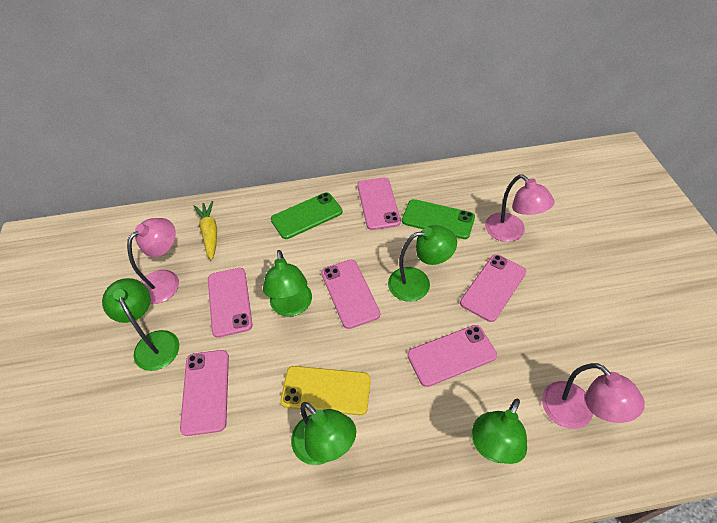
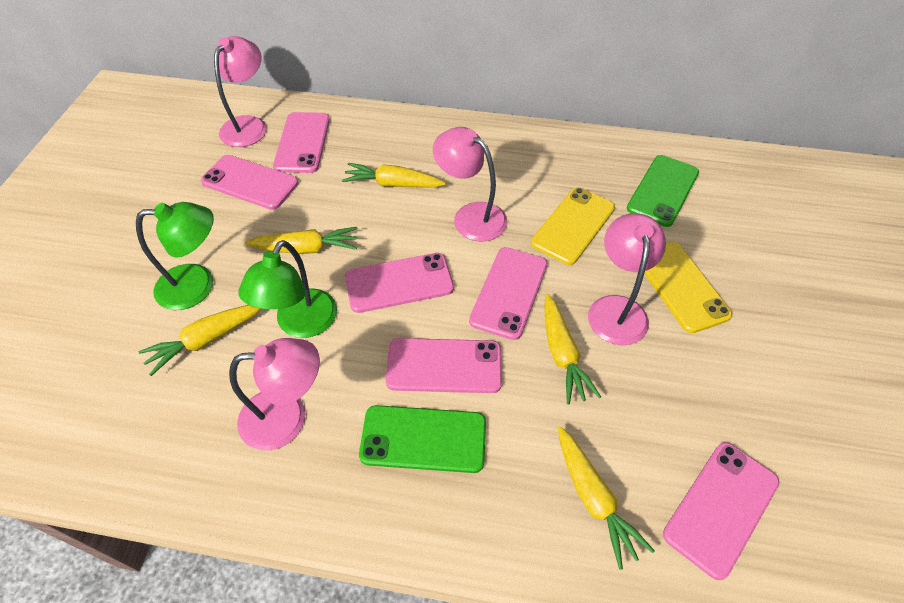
green lamp: 5 -> 2
pink lamp: 3 -> 4
yellow carrot: 1 -> 5
yellow phone: 1 -> 2

